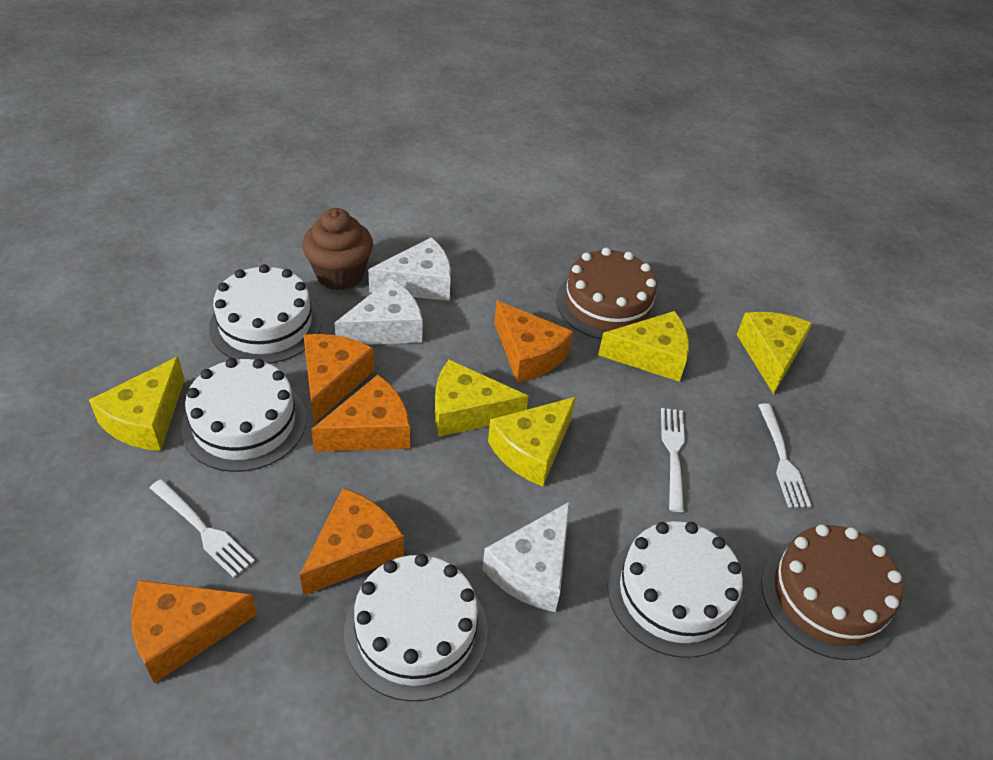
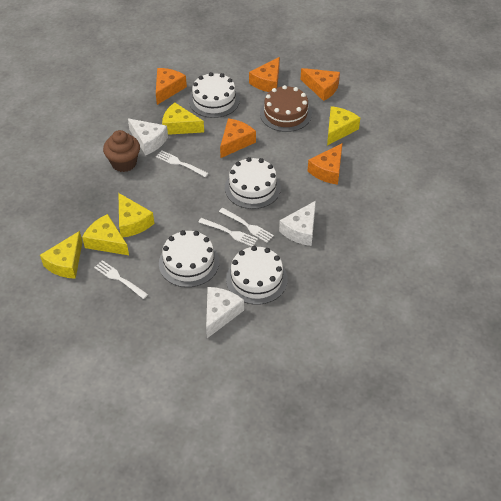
brown cake: 2 -> 1
white fork: 3 -> 4

